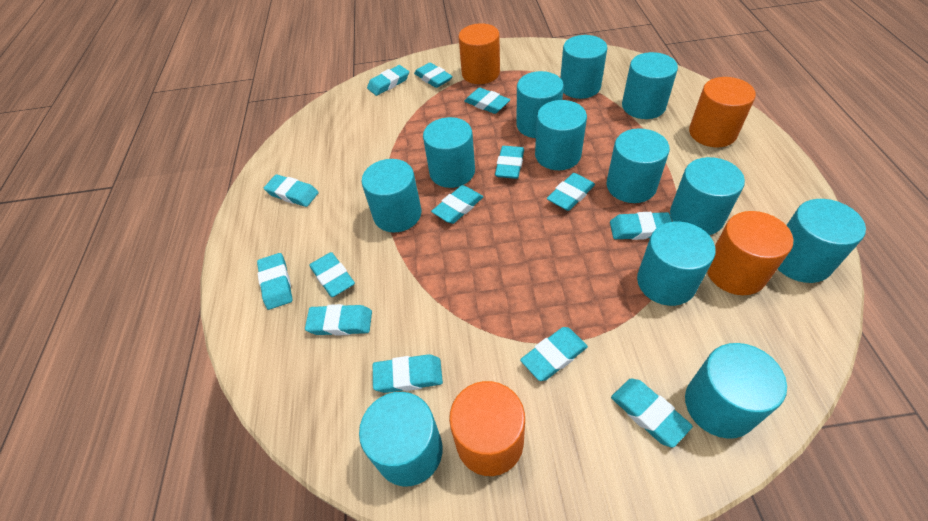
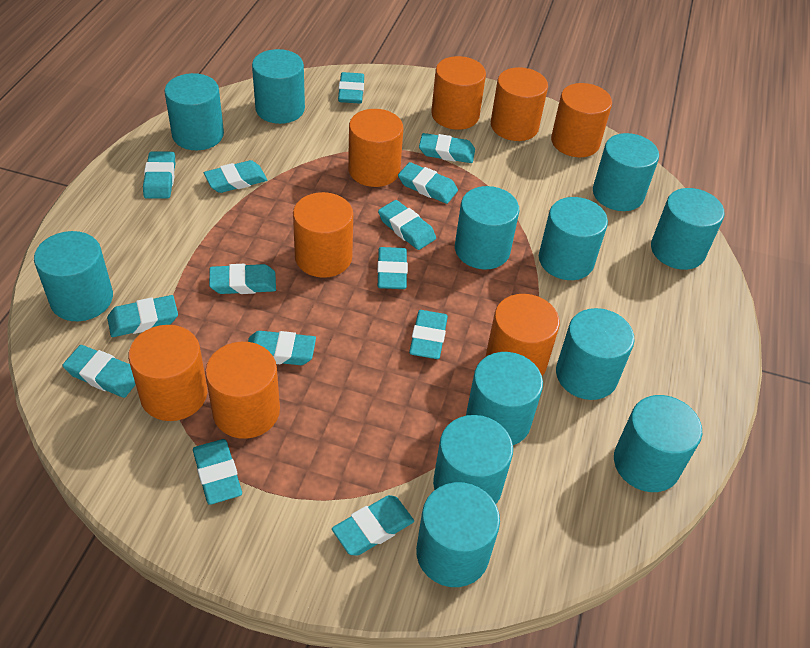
orange cylinder: 4 -> 8

